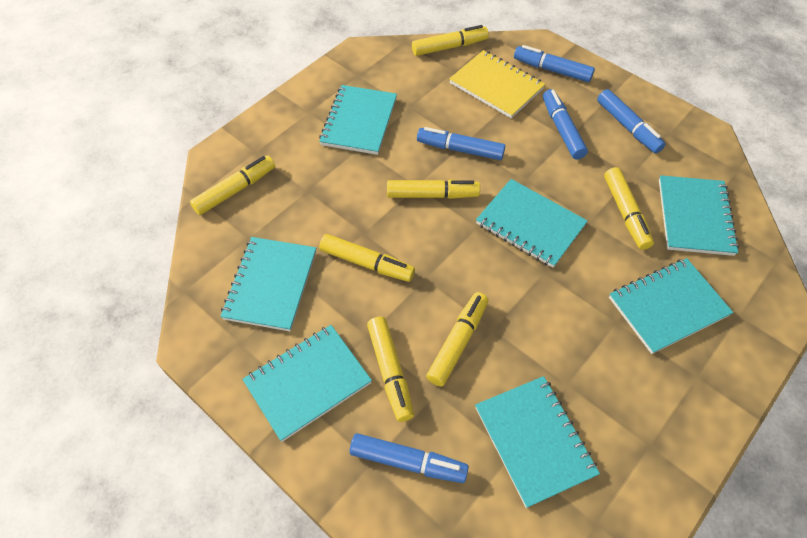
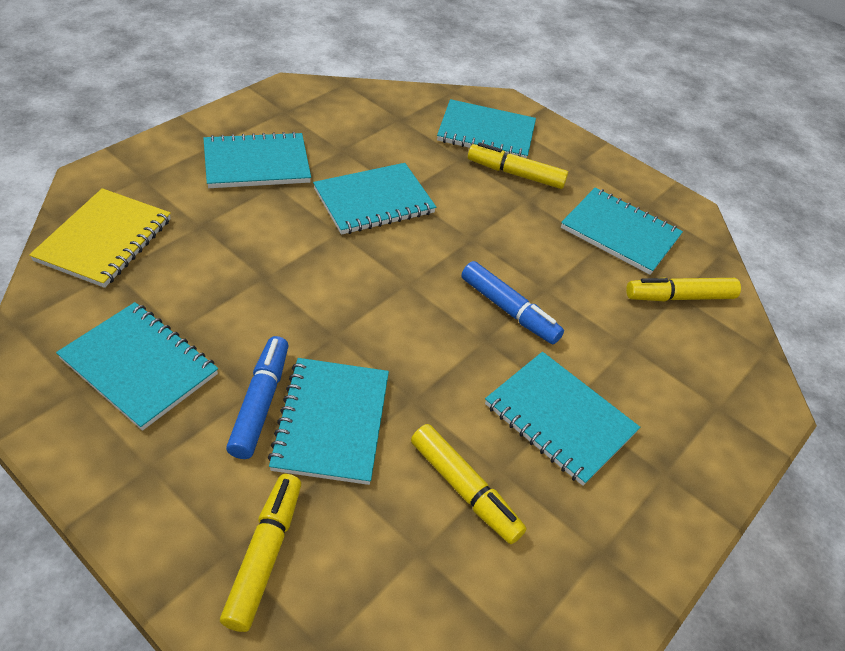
blue marker: 5 -> 2
yellow marker: 7 -> 4

